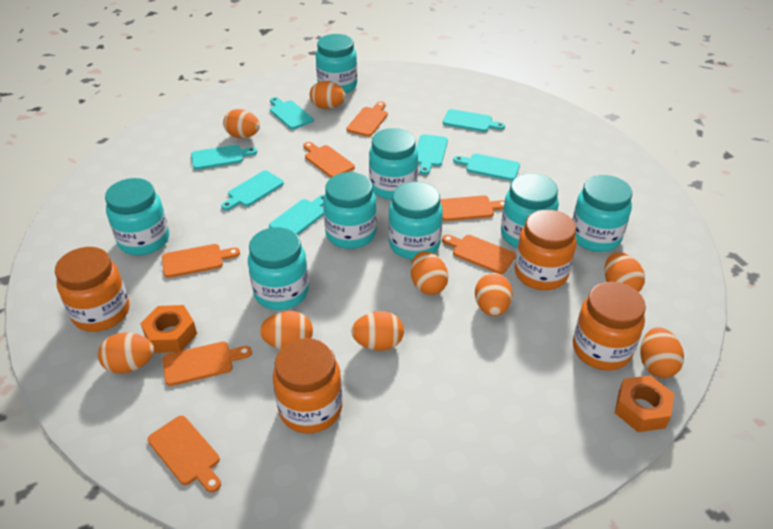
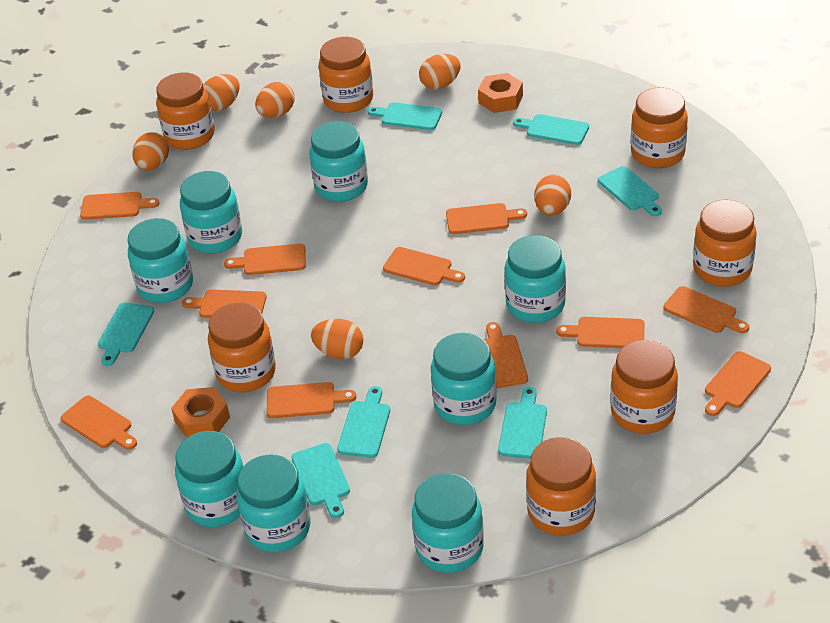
orange cutting board: 7 -> 11
orange egg: 9 -> 6
orange jar: 4 -> 7

